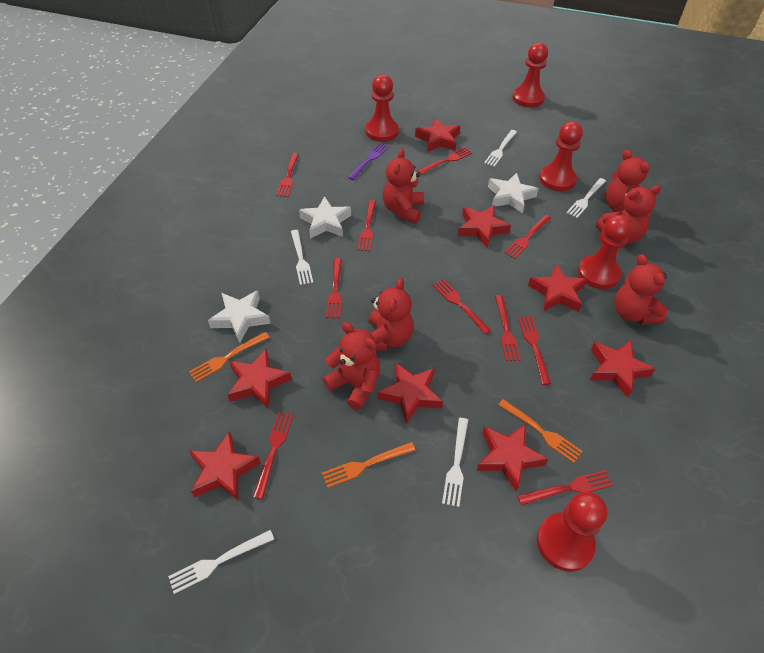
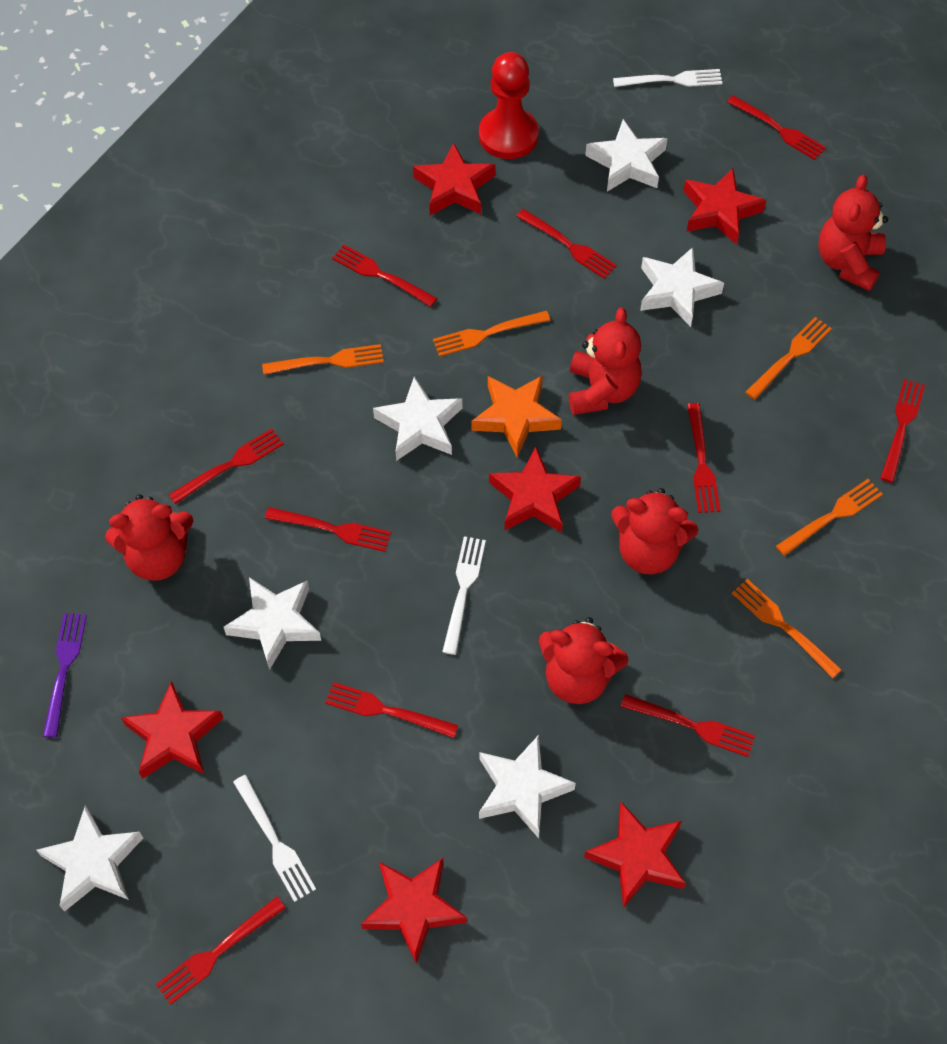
orange fork: 3 -> 5
orange star: 0 -> 1
red pawn: 5 -> 1
red star: 8 -> 6
red teddy bear: 6 -> 5
white fork: 5 -> 3
white star: 3 -> 6

